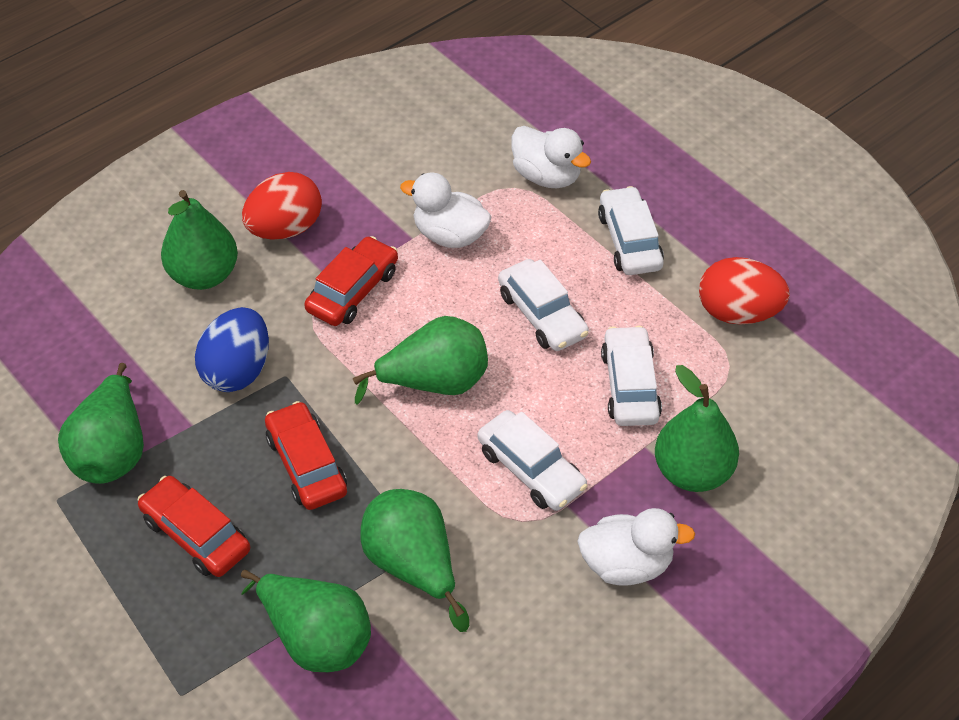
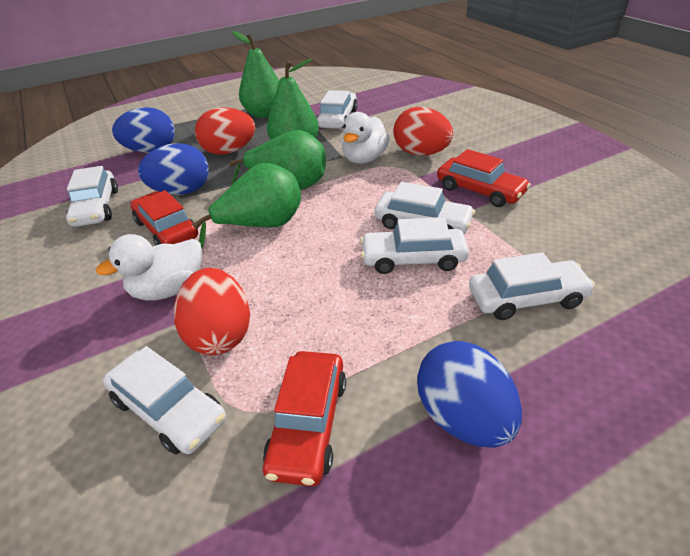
blue egg: 1 -> 3
green pear: 6 -> 4
red egg: 2 -> 3
white car: 4 -> 6
white duck: 3 -> 2

